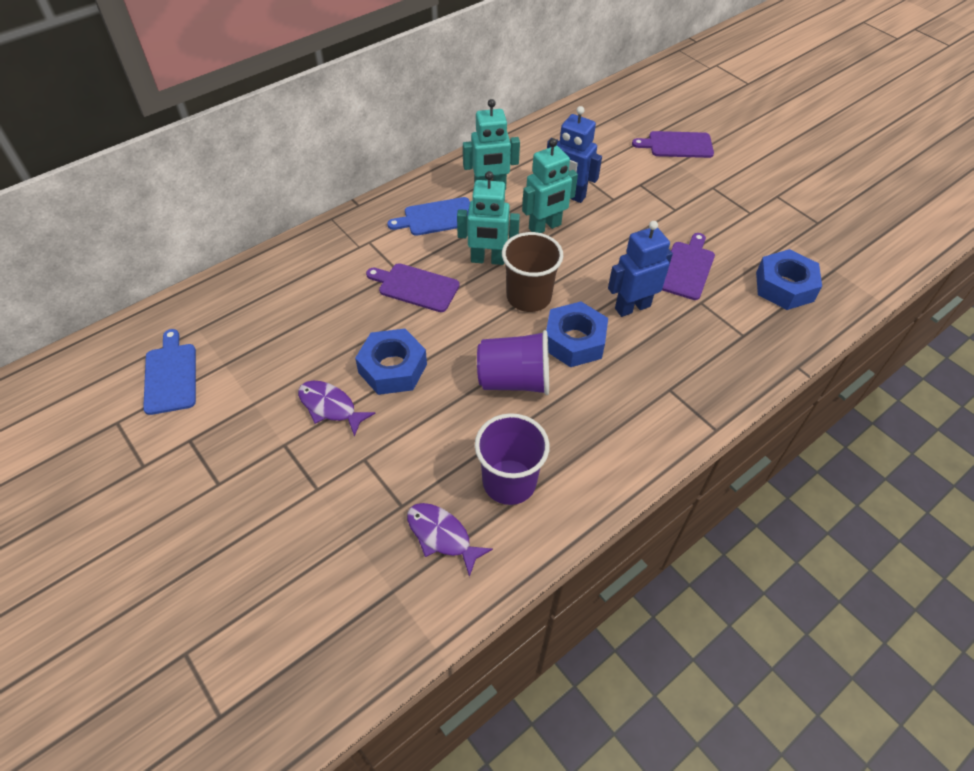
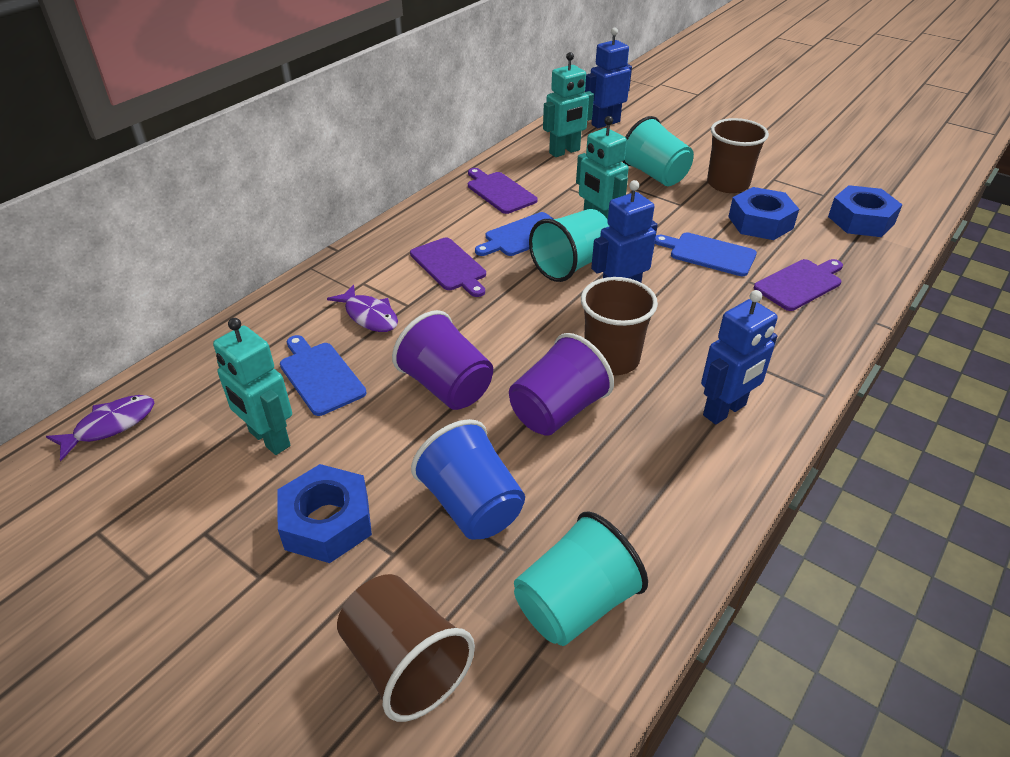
blue cup: 0 -> 1
blue cutting board: 2 -> 3
blue robot: 2 -> 3
brown cup: 1 -> 3
turquoise cup: 0 -> 3

